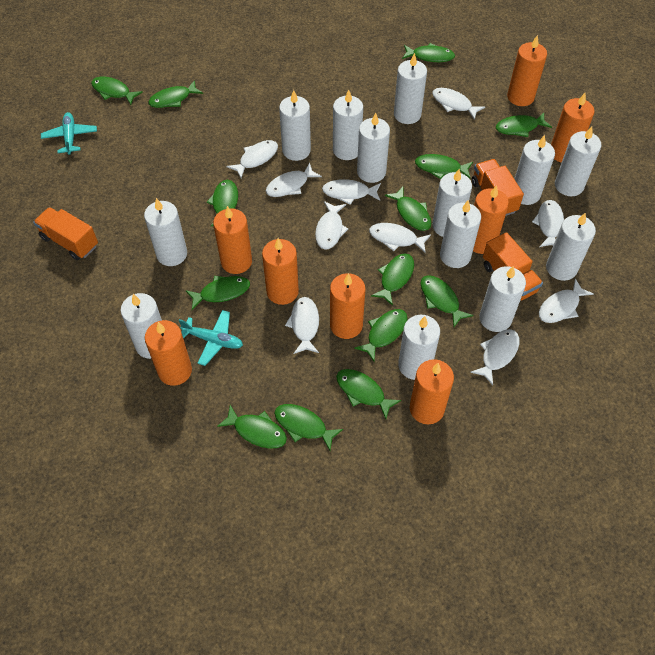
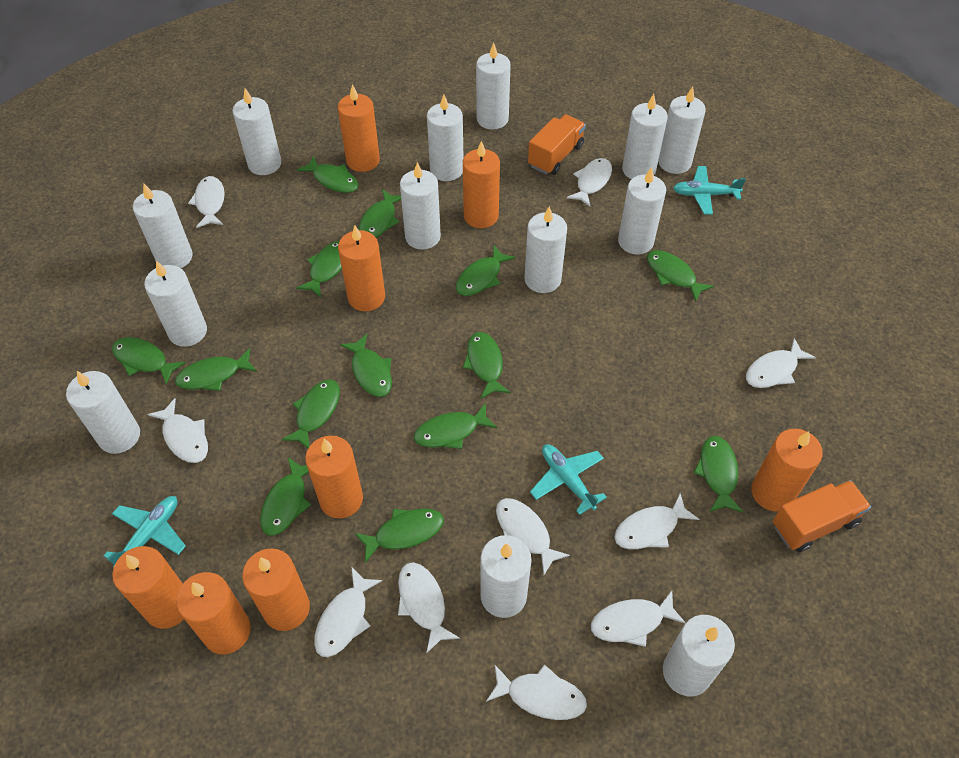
orange truck: 3 -> 2
turquoise plane: 2 -> 3

